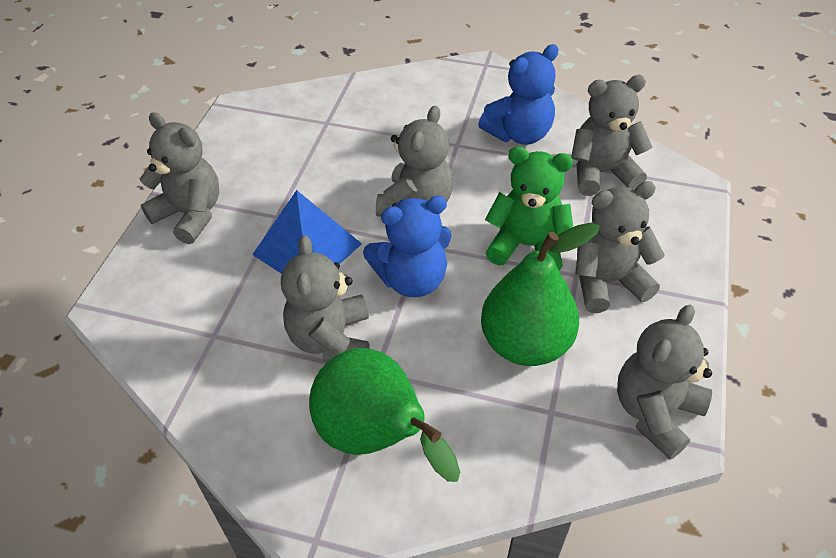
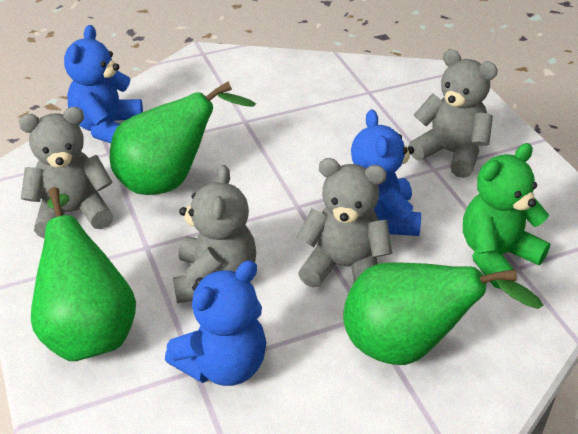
blue pyramid: 1 -> 0
blue teddy bear: 2 -> 3
green pear: 2 -> 3
grey teddy bear: 6 -> 4

